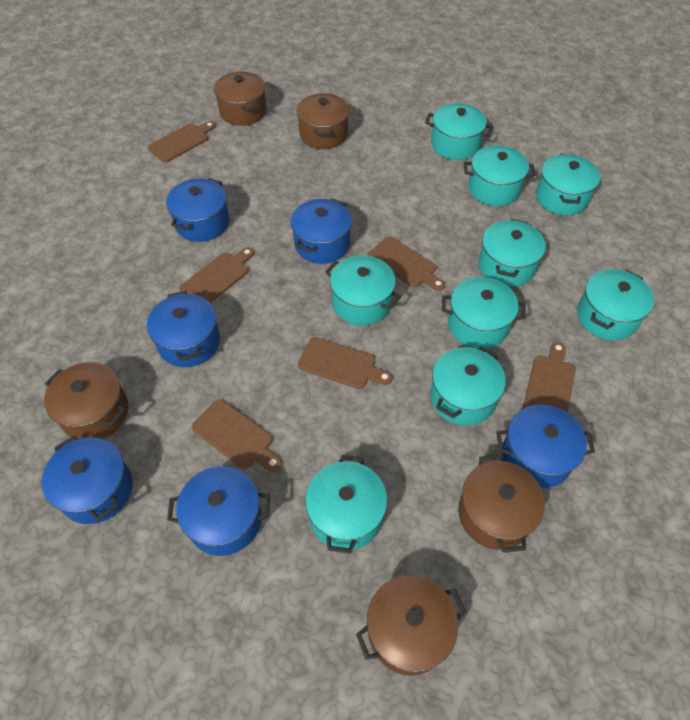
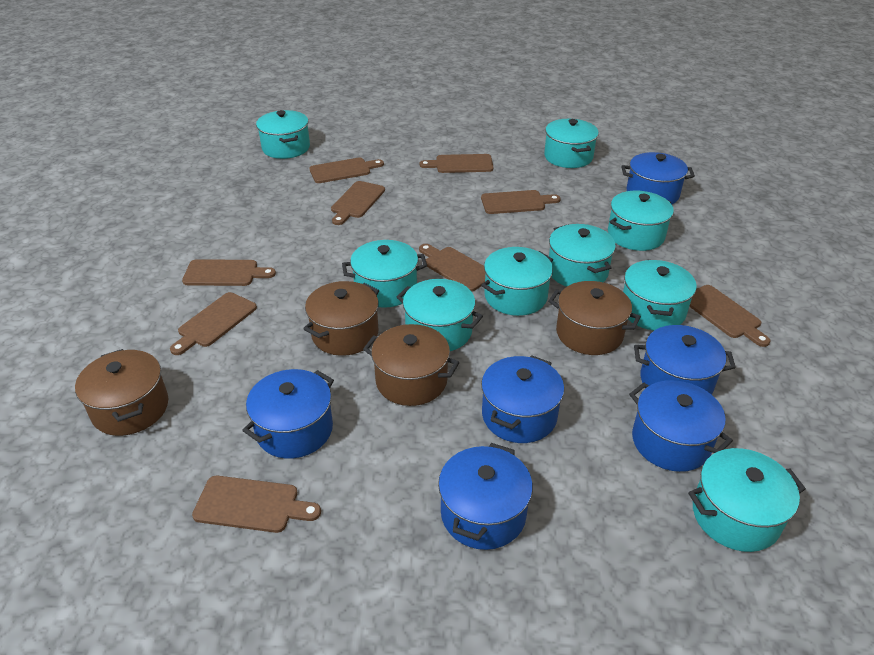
brown cutting board: 6 -> 9
brown pot: 5 -> 4

